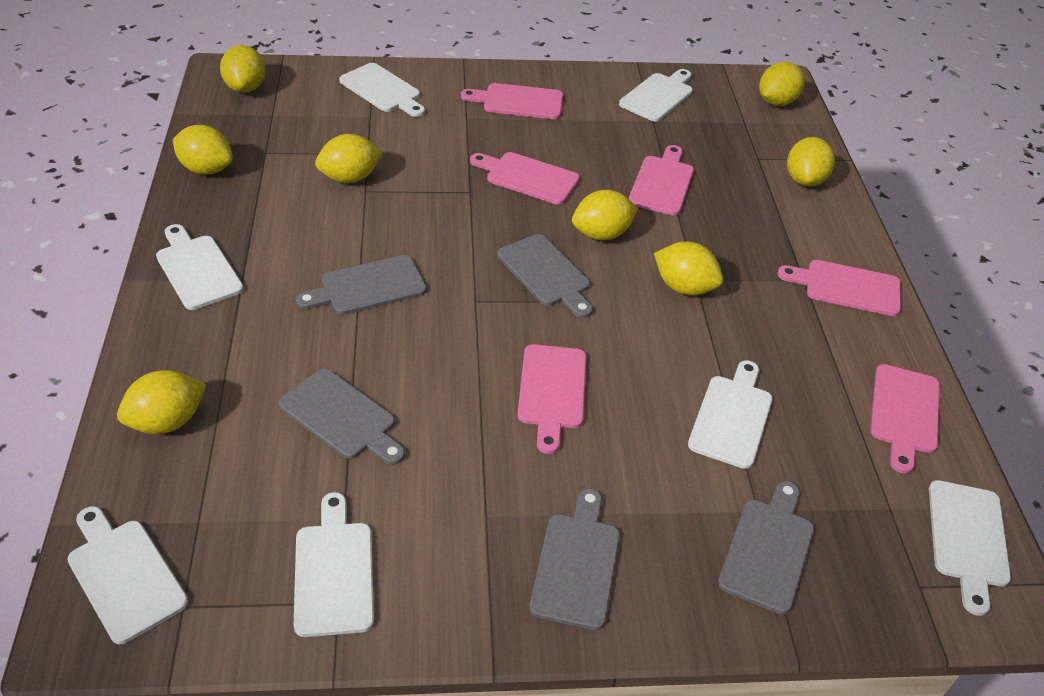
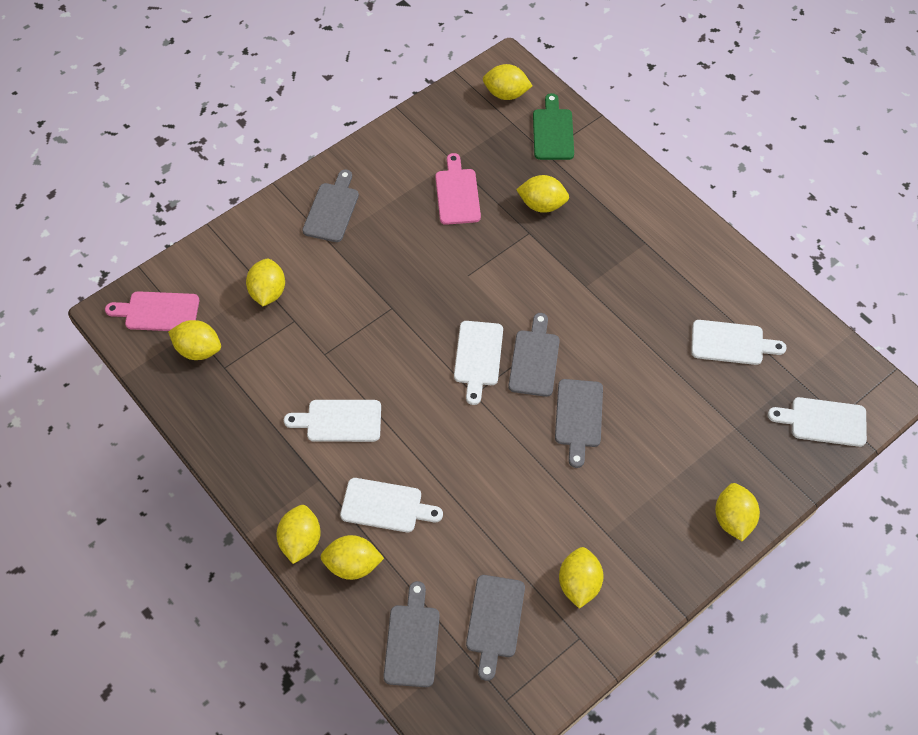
green cutting board: 0 -> 1
pink cutting board: 6 -> 2
white cutting board: 7 -> 5

